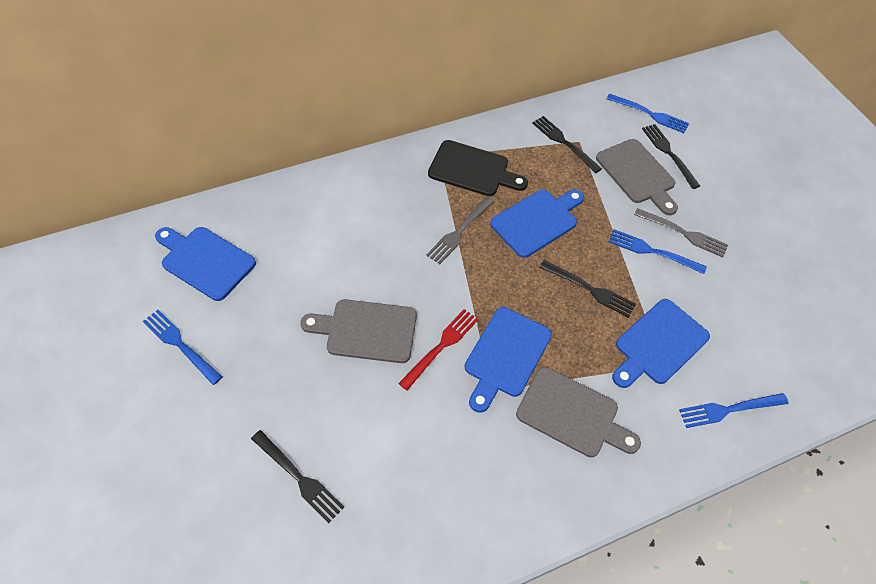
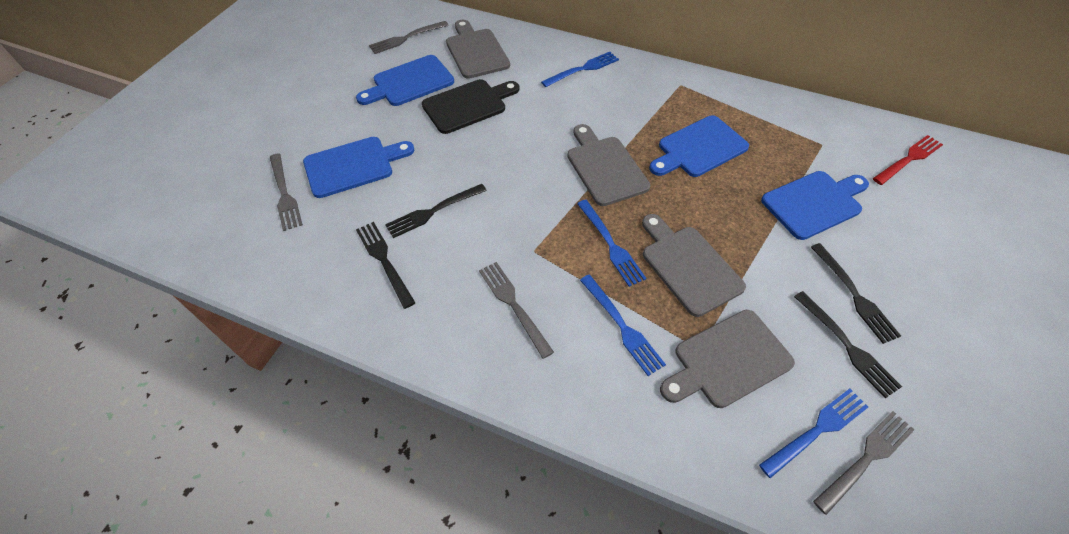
grey cutting board: 3 -> 4
grey fork: 2 -> 4

